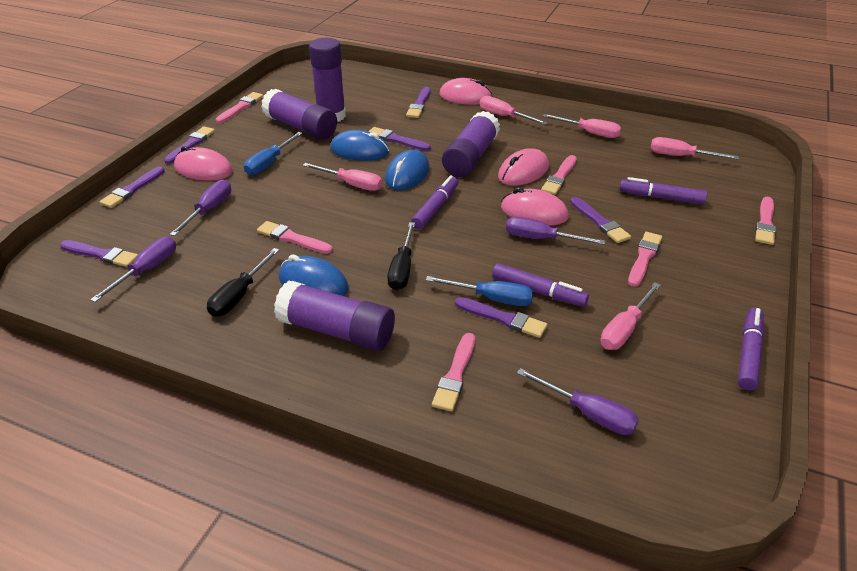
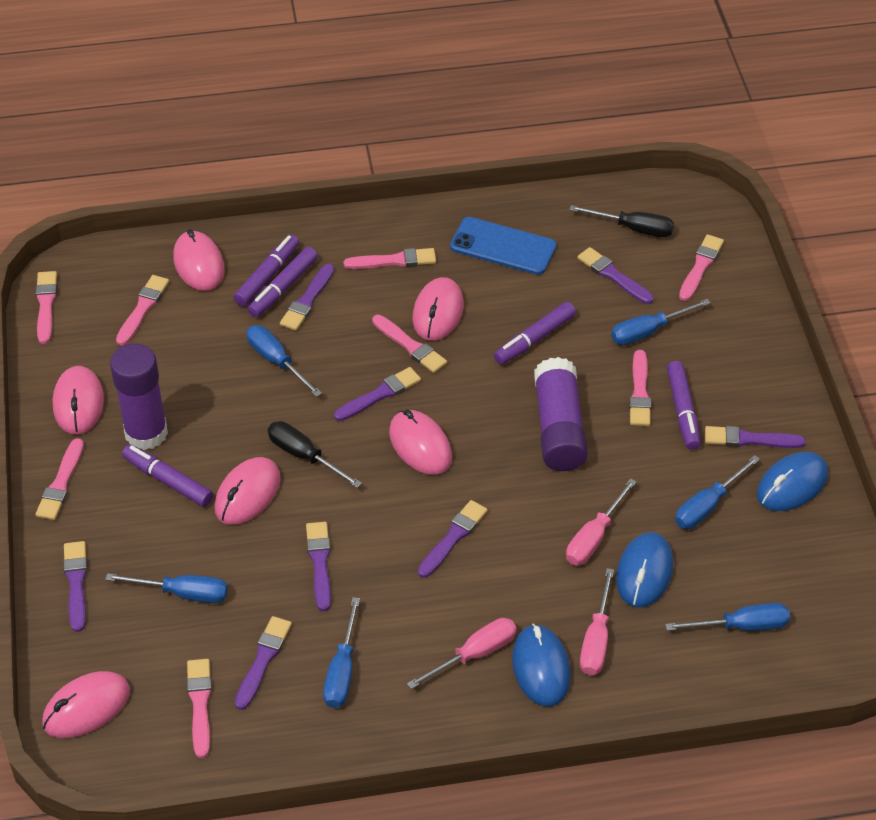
blue phone: 0 -> 1
blue screwdriver: 2 -> 6
pink brush: 6 -> 8
pink mouse: 4 -> 6
pink screwdriver: 5 -> 3
purple brush: 7 -> 8
purple glue stick: 4 -> 2
purple marker: 4 -> 5
purple screwdriver: 4 -> 0

